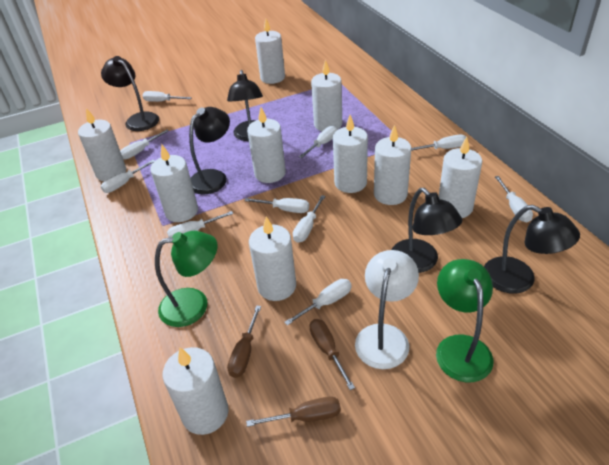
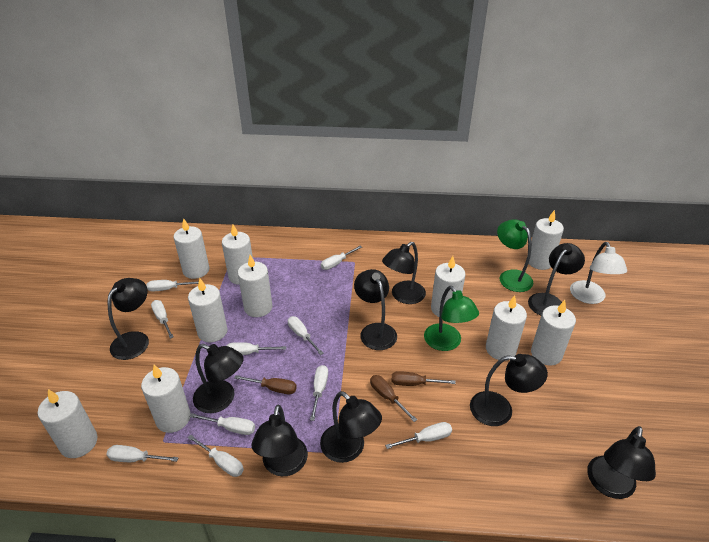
black lamp: 5 -> 9

